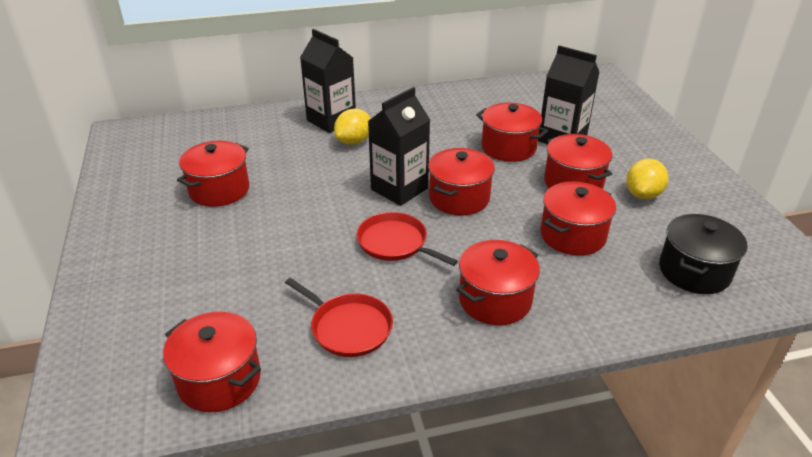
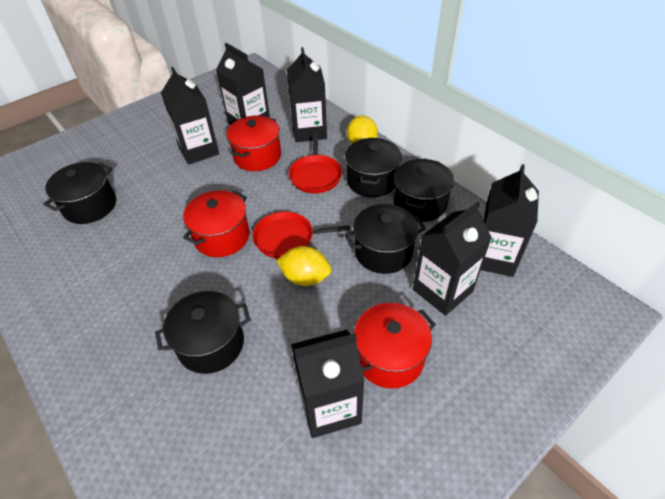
black carton: 3 -> 6
black pot: 1 -> 5
red pot: 7 -> 3

